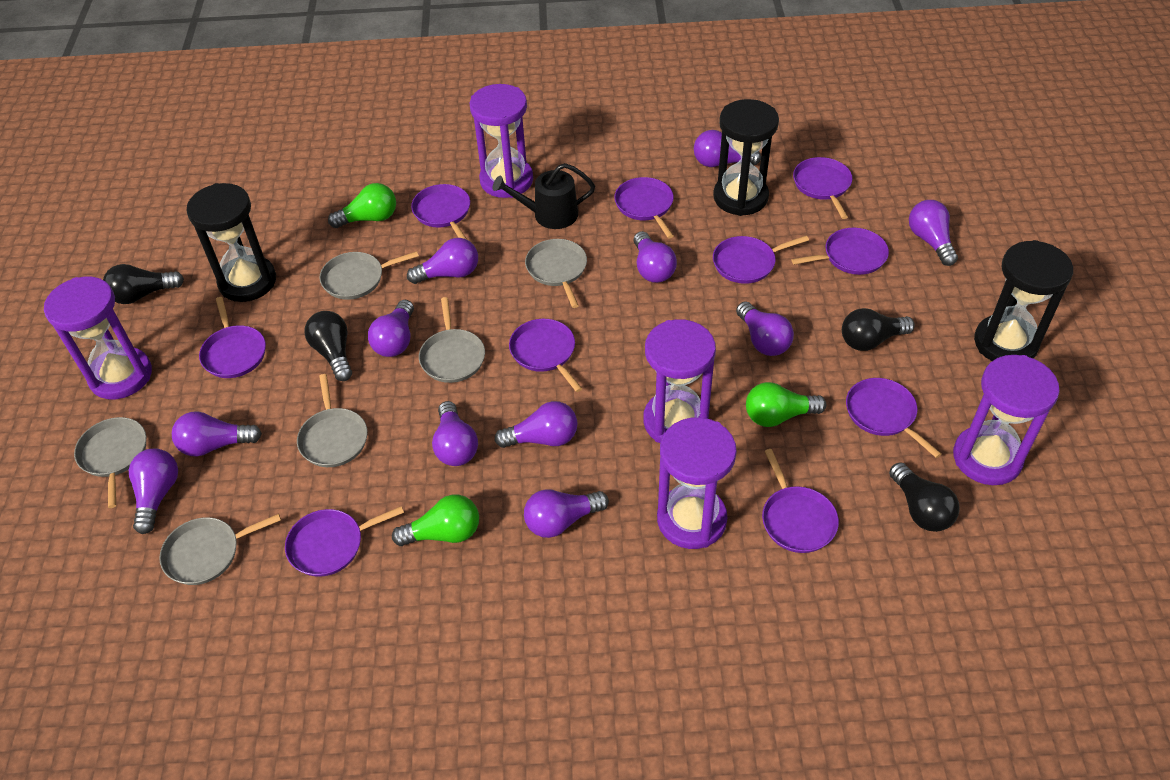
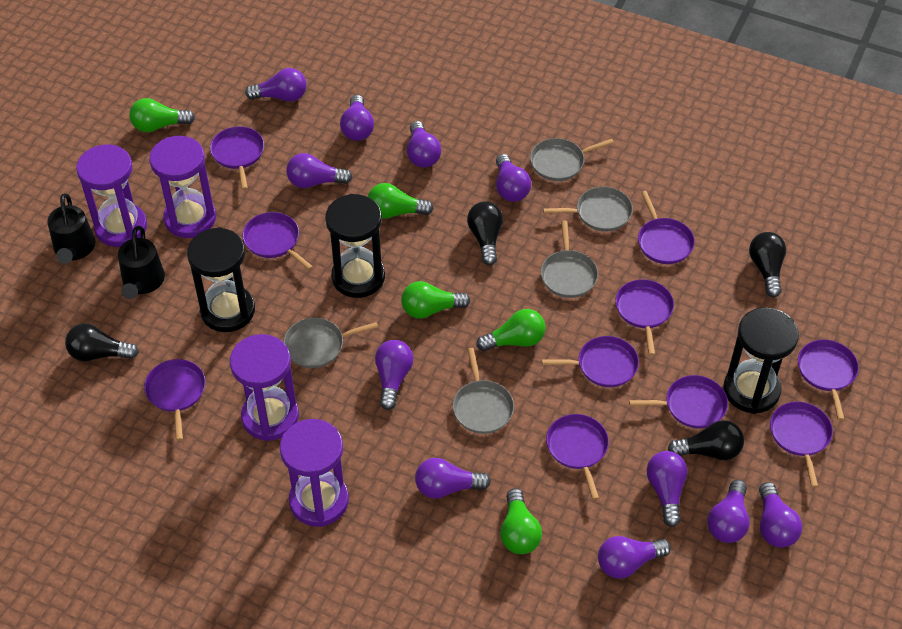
black watering can: 1 -> 2
green light bulb: 3 -> 5
grey pan: 6 -> 5
purple hourglass: 5 -> 4

